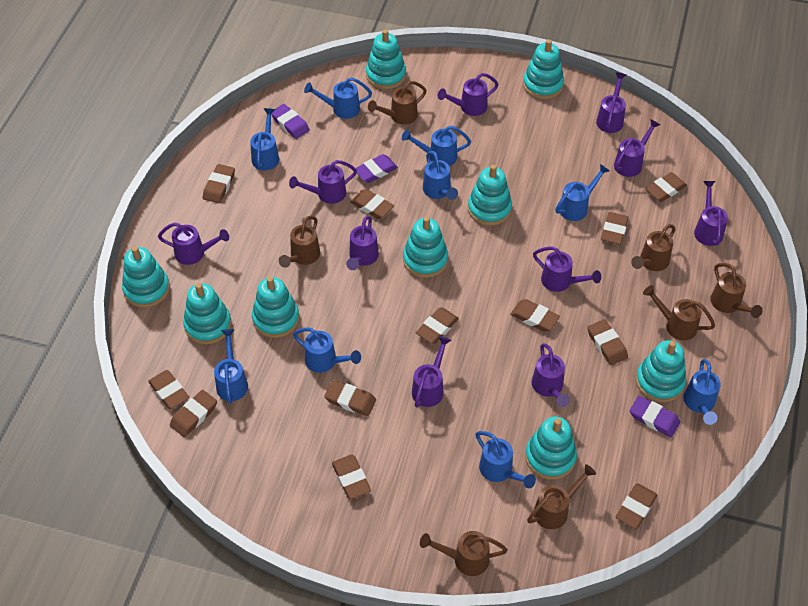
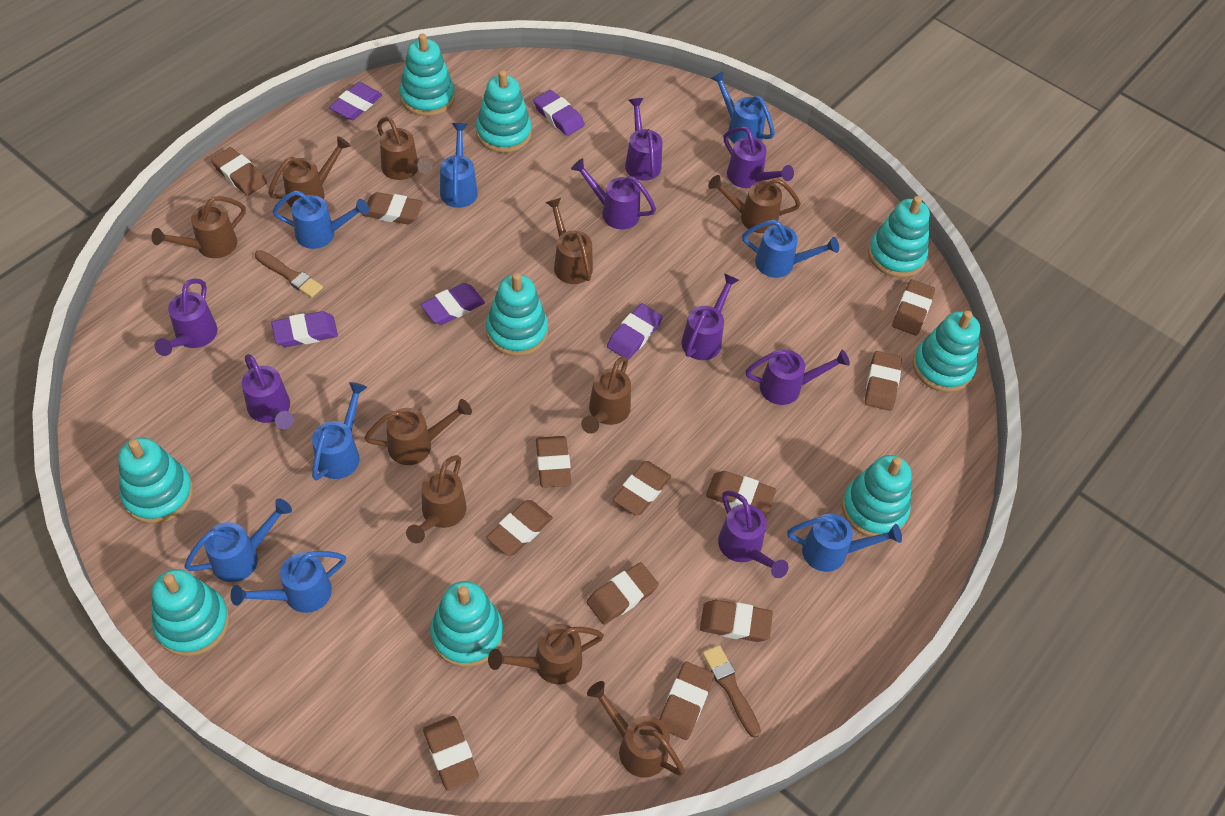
blue watering can: 9 -> 8
brown brush: 0 -> 2
brown watering can: 7 -> 10
purple eraser: 3 -> 5
purple watering can: 10 -> 8

